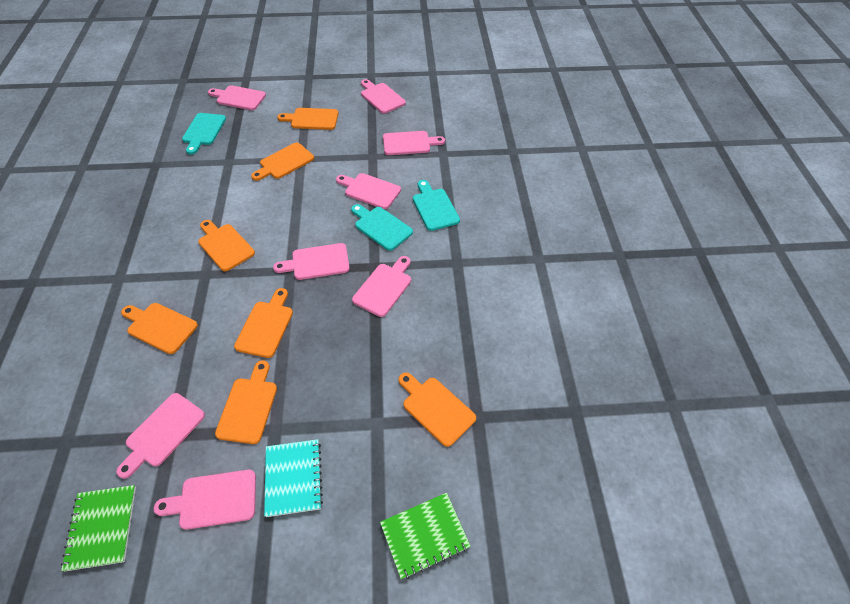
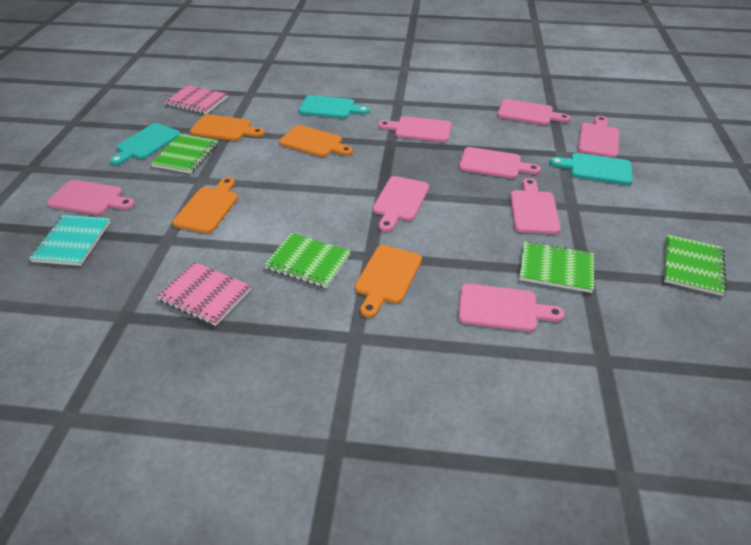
green notebook: 2 -> 4
orange cutting board: 7 -> 4
pink notebook: 0 -> 2

